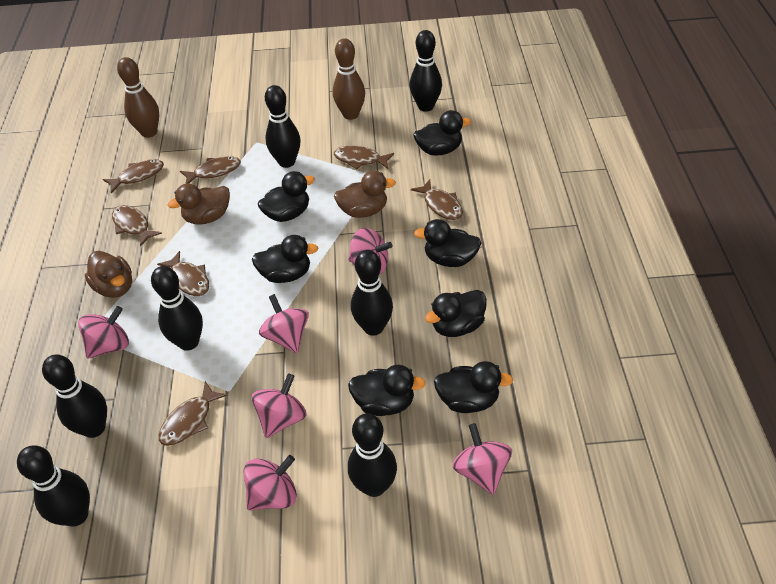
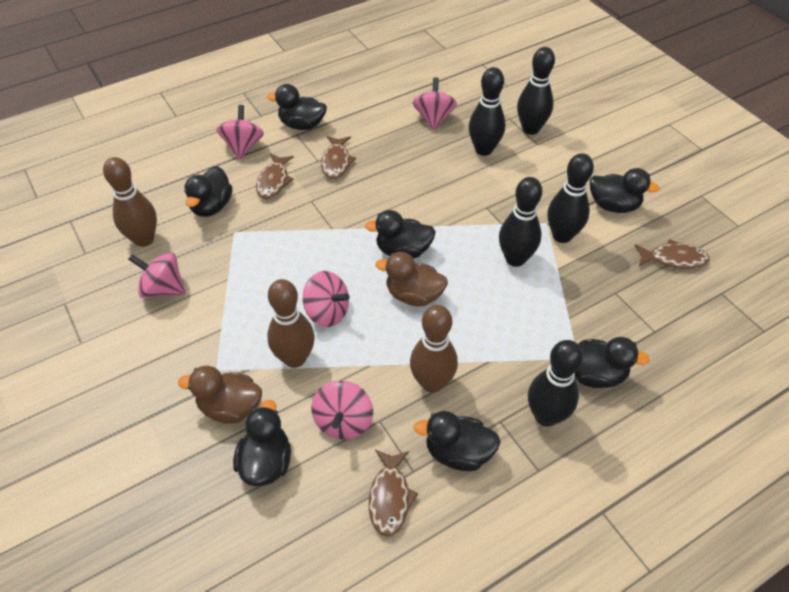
black bowling pin: 7 -> 5
brown bowling pin: 2 -> 3
brown duck: 3 -> 2
brown fish: 7 -> 4
pink spinning top: 6 -> 5

